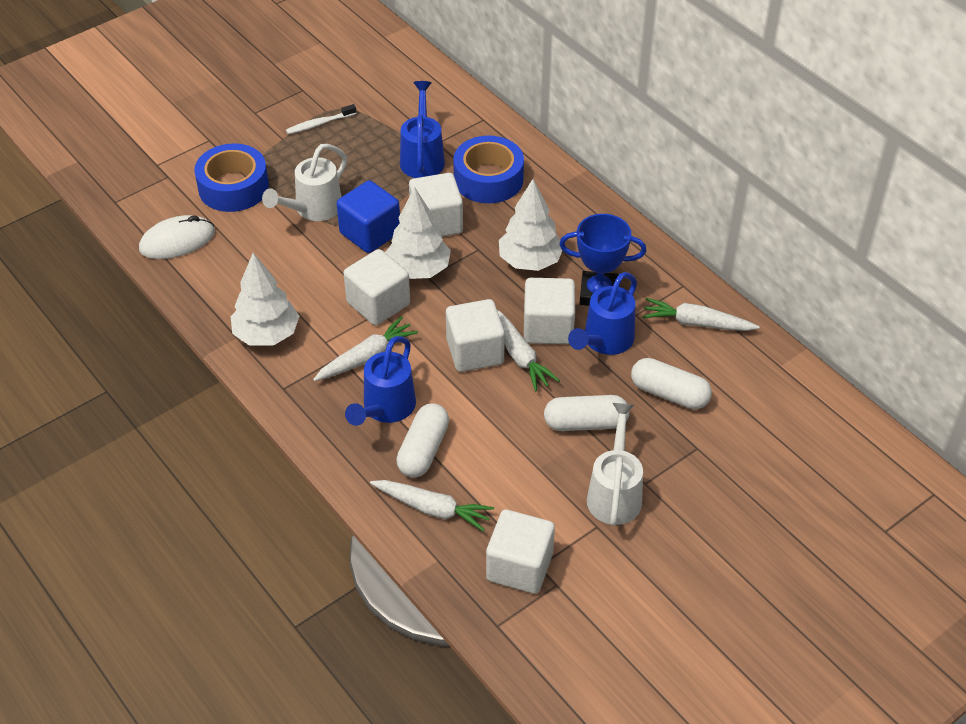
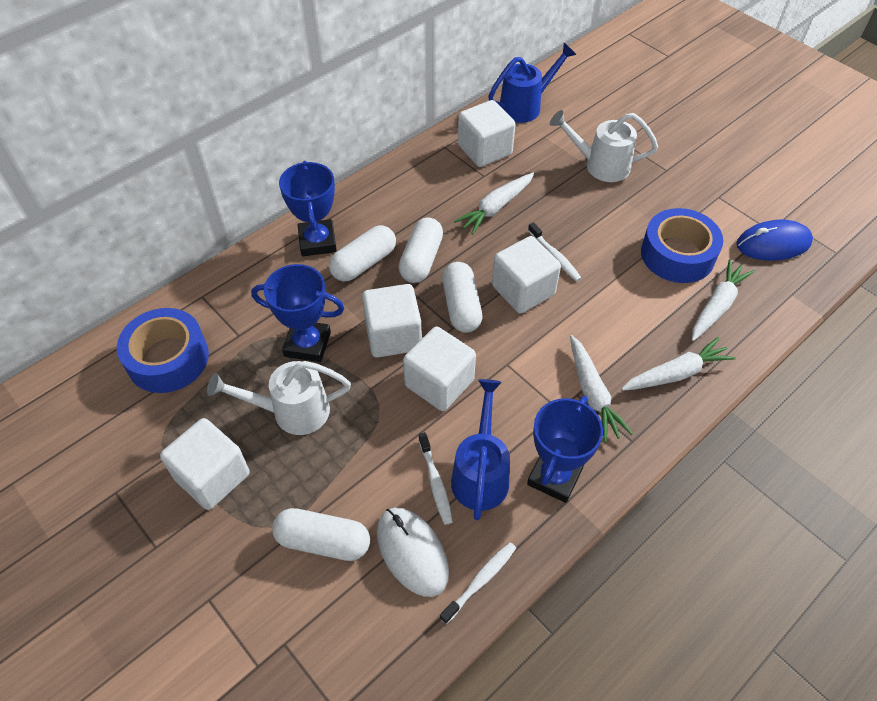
blue cube: 1 -> 0
blue mouse: 0 -> 1
blue trophy: 1 -> 3
blue watering can: 3 -> 2
white capsule: 3 -> 4
white toothbrush: 1 -> 3
white tree: 3 -> 0

